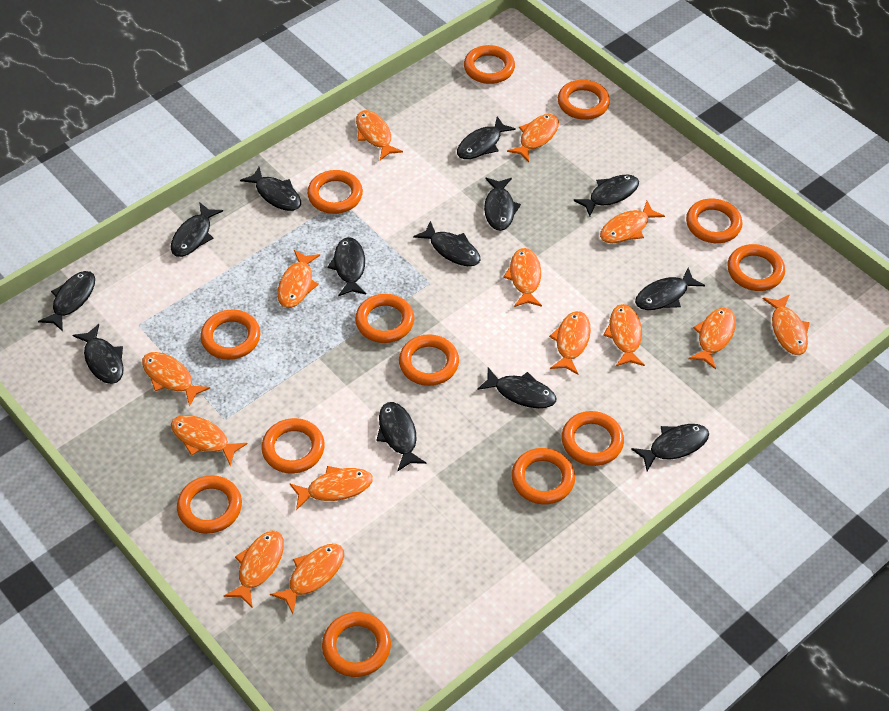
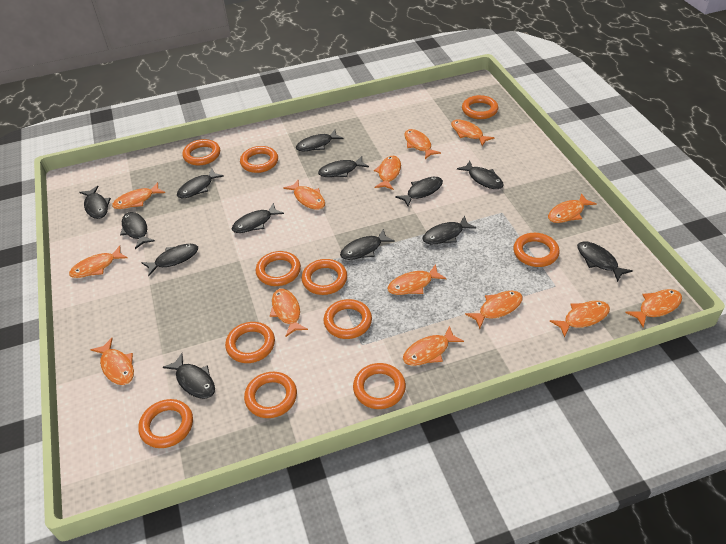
orange ring: 13 -> 11

